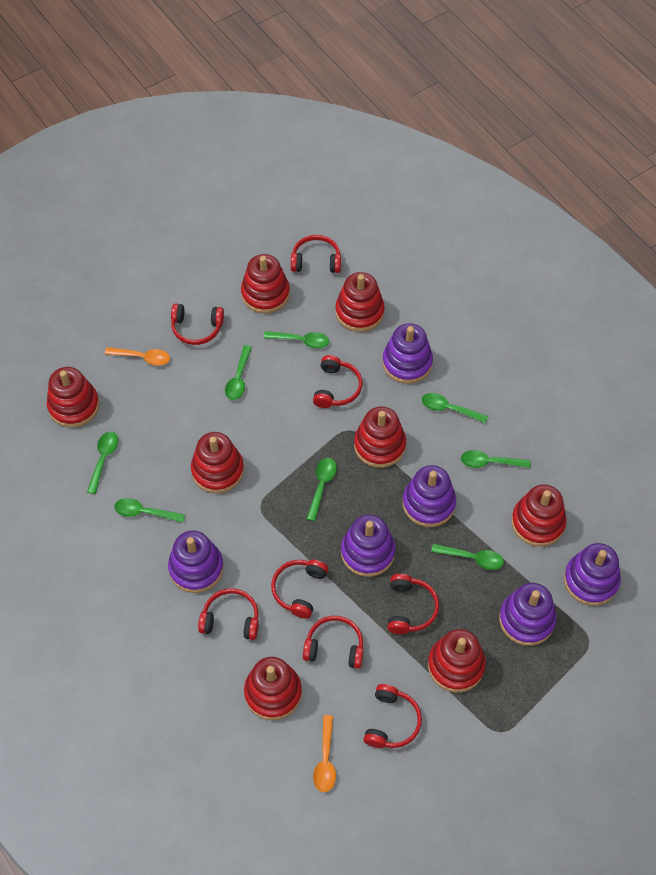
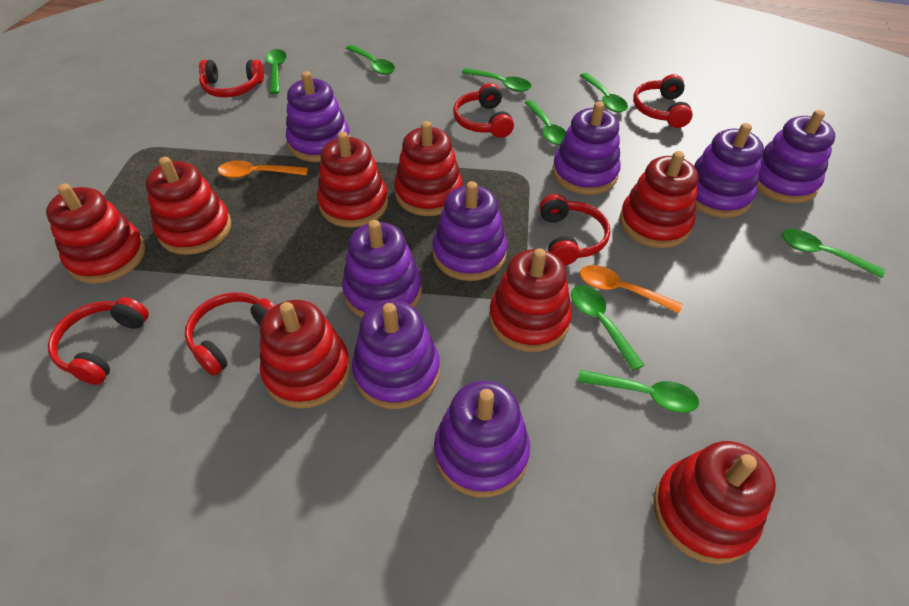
purple stacking toy: 6 -> 8
red headphones: 8 -> 6

